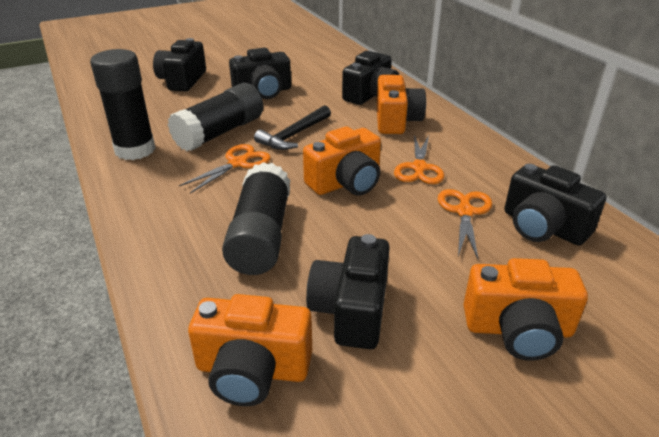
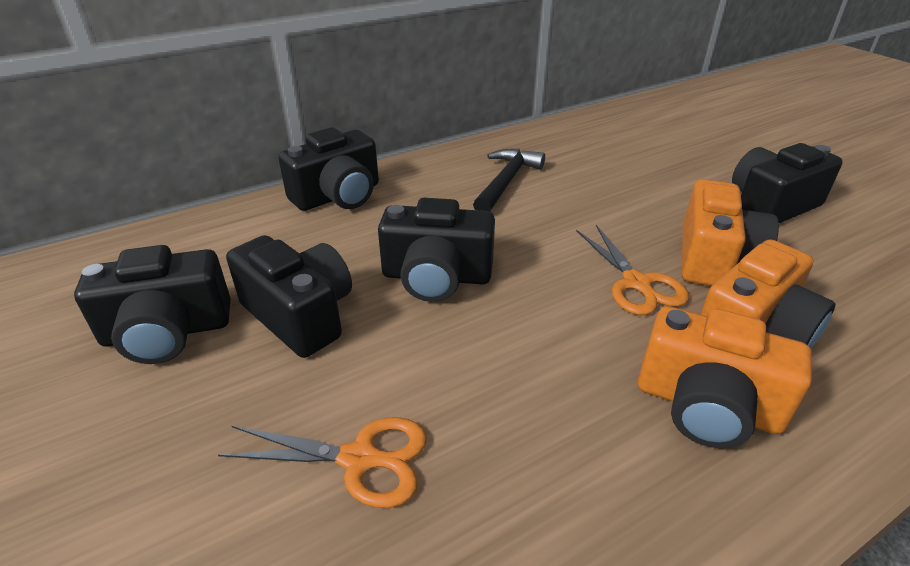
black glue stick: 3 -> 0
orange camera: 4 -> 3
orange scissors: 3 -> 2

